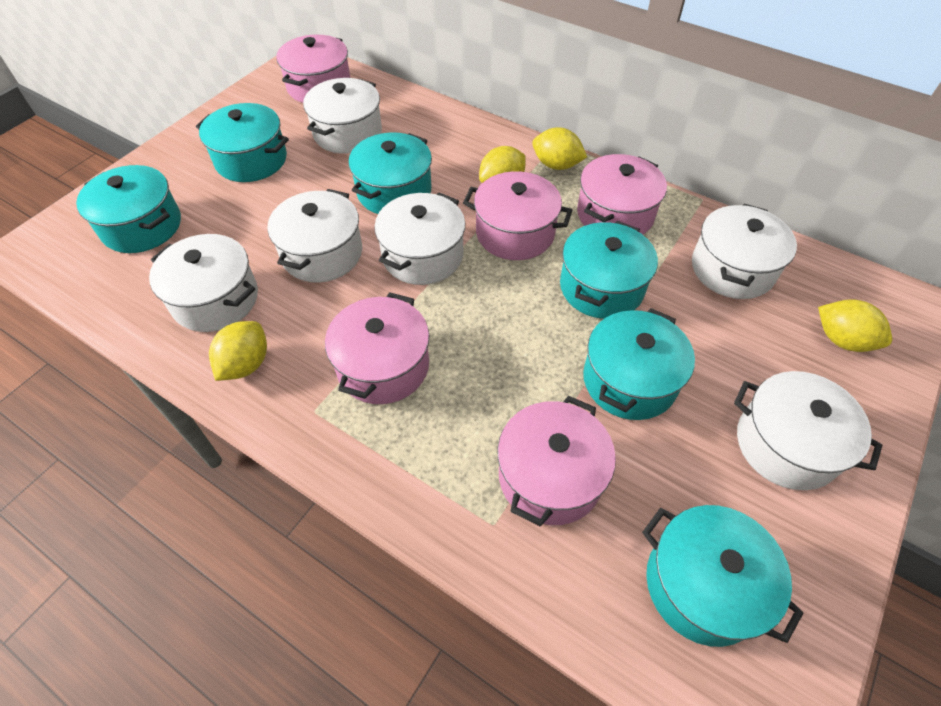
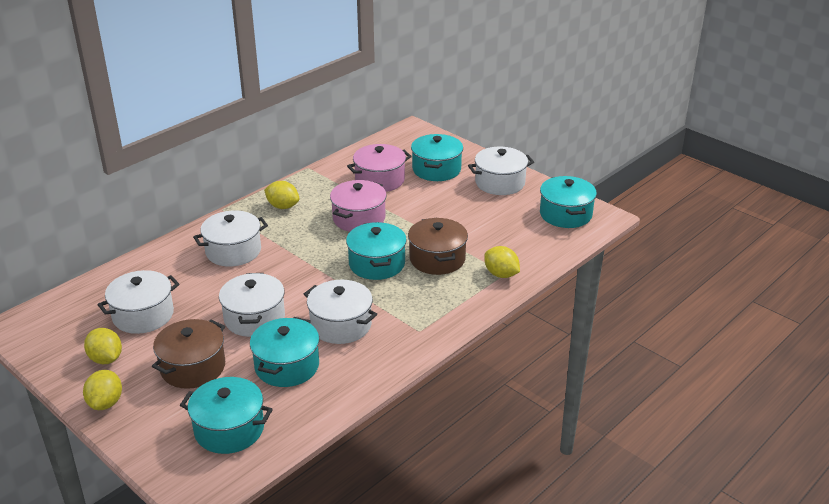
brown pot: 0 -> 2
pink pot: 5 -> 2
turquoise pot: 6 -> 5
white pot: 6 -> 5

